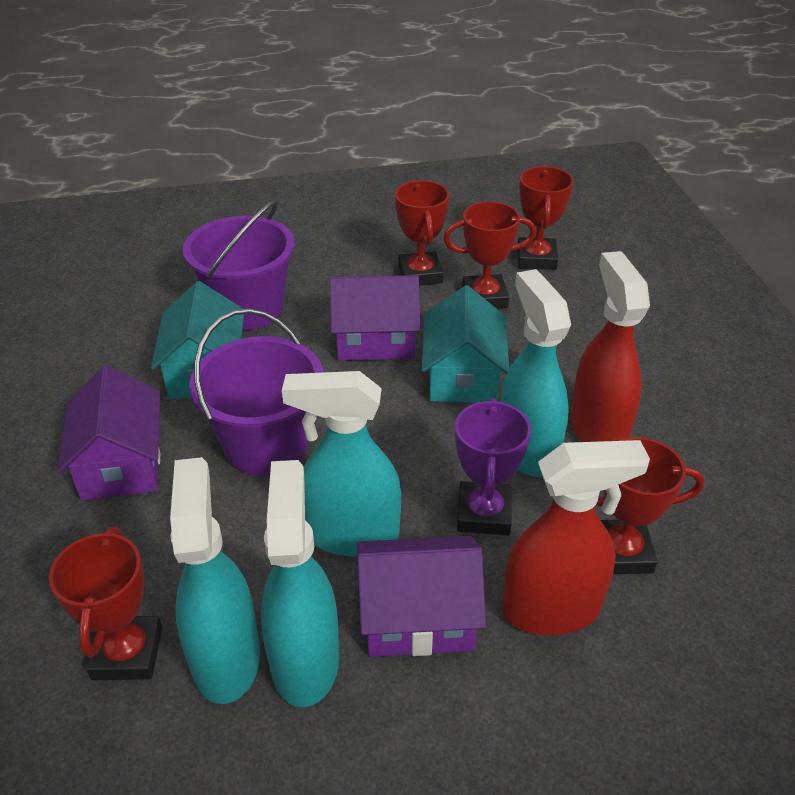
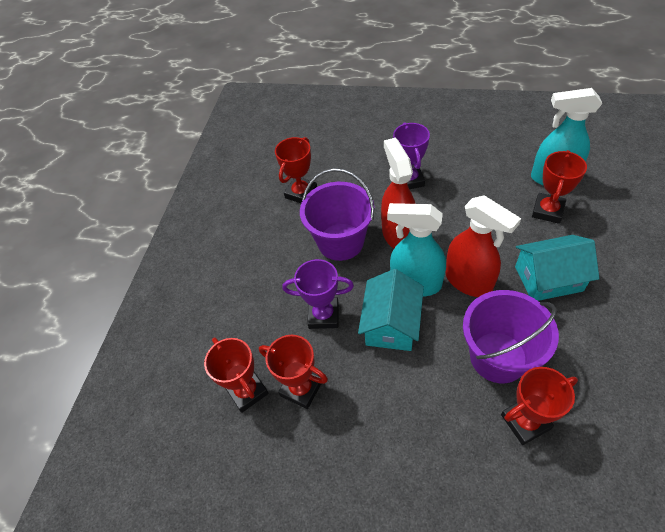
purple house: 3 -> 0
purple trophy: 1 -> 2
turquoise spray bottle: 4 -> 2

